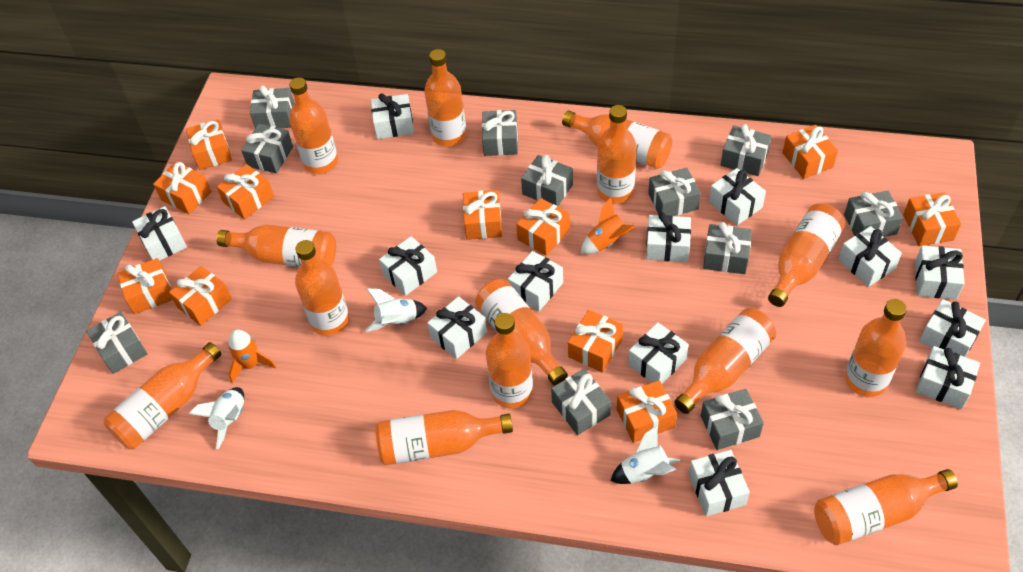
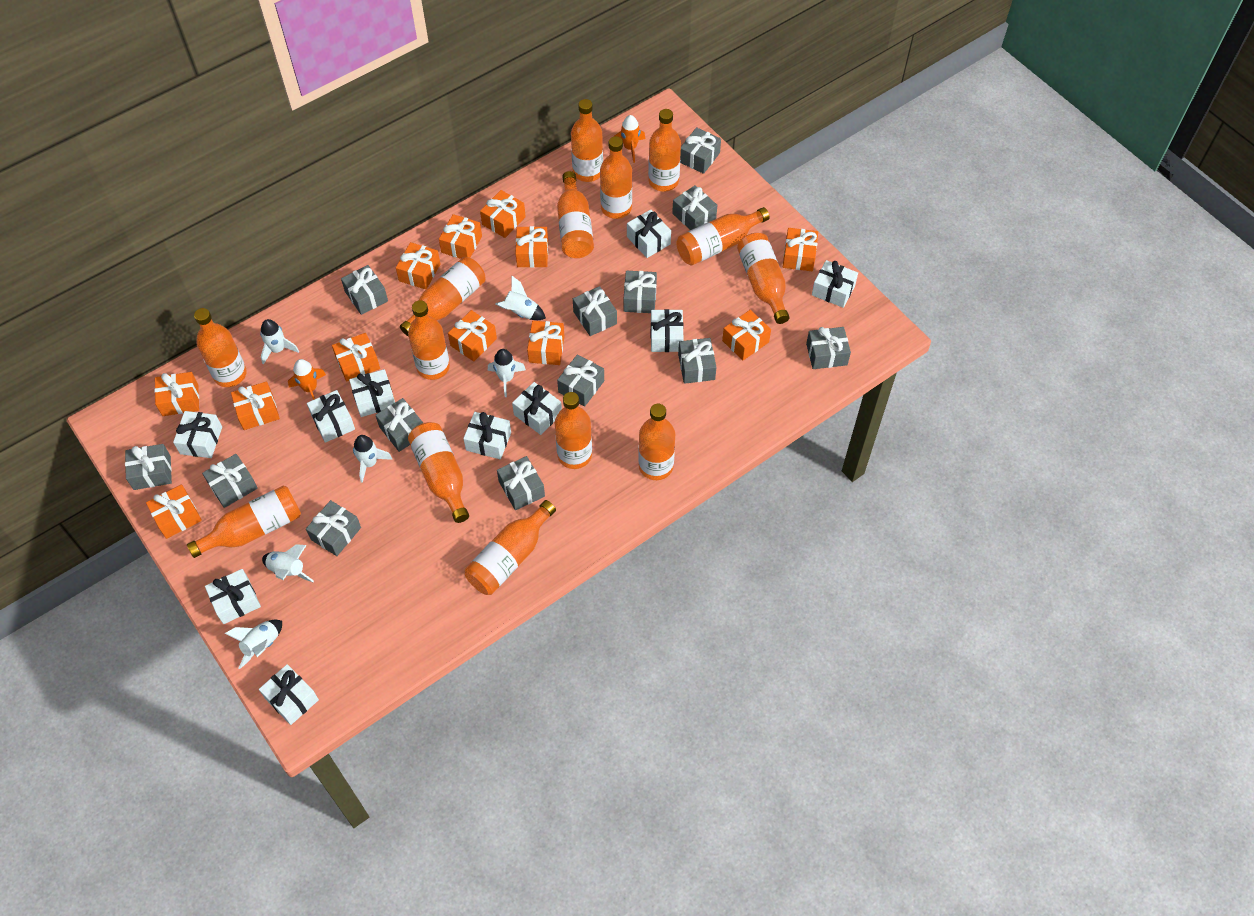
grey gift: 11 -> 13
orange gift: 11 -> 12
white gift: 13 -> 10
white rocket: 3 -> 6

